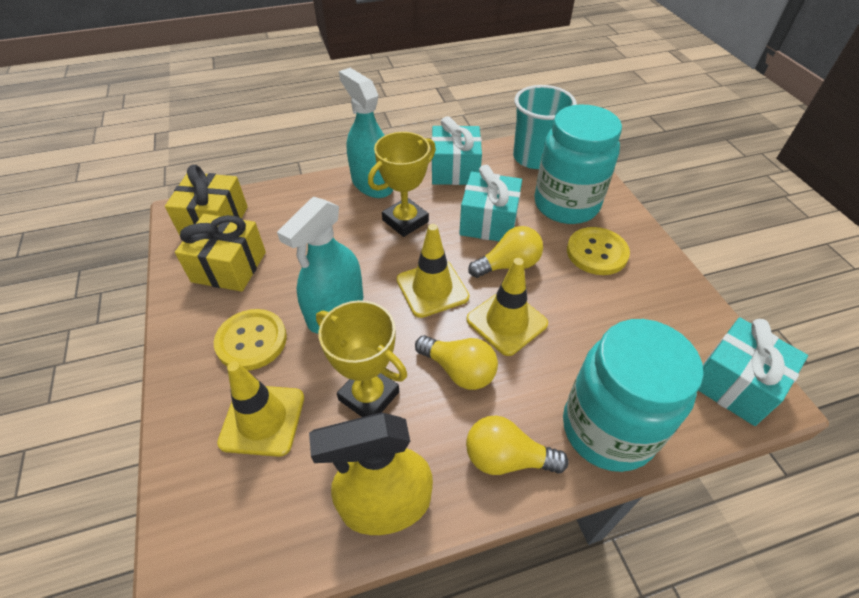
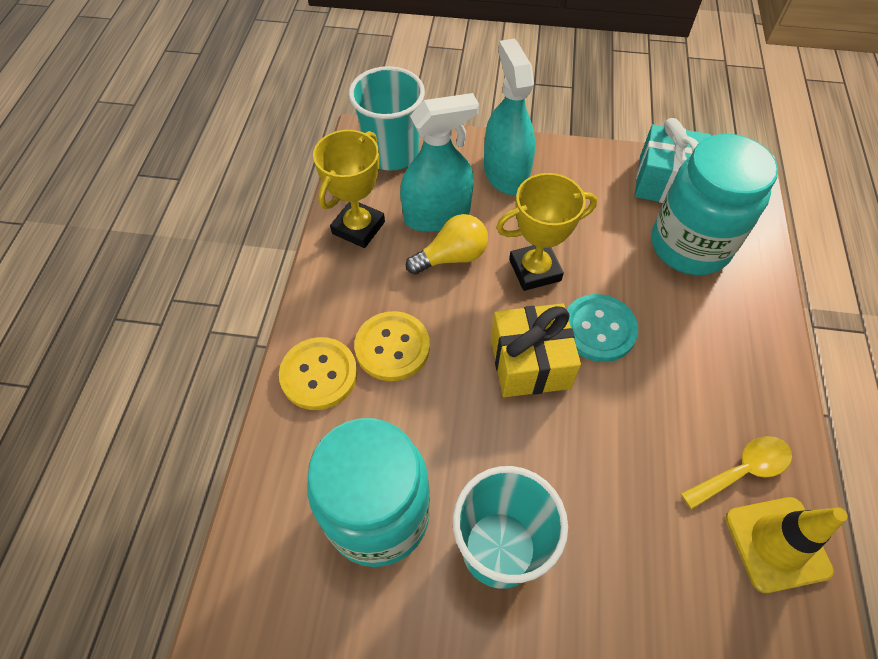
turquoise button: 0 -> 1
turquoise cup: 1 -> 2
turquoise gift: 3 -> 1
yellow gift: 2 -> 1
yellow light bulb: 3 -> 1
yellow spoon: 0 -> 1
yellow spray bottle: 1 -> 0
yellow traffic cone: 3 -> 1

